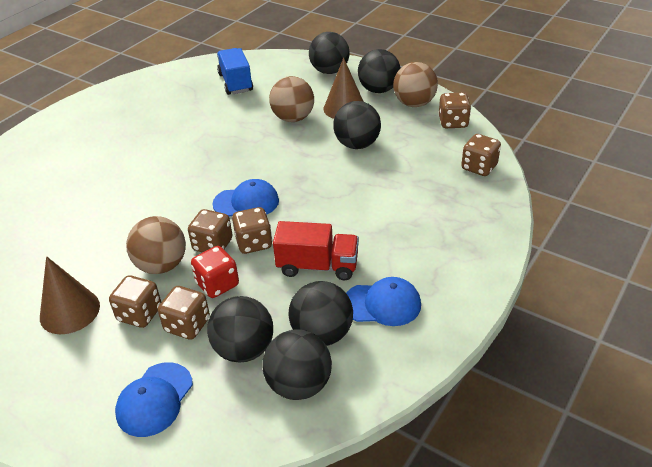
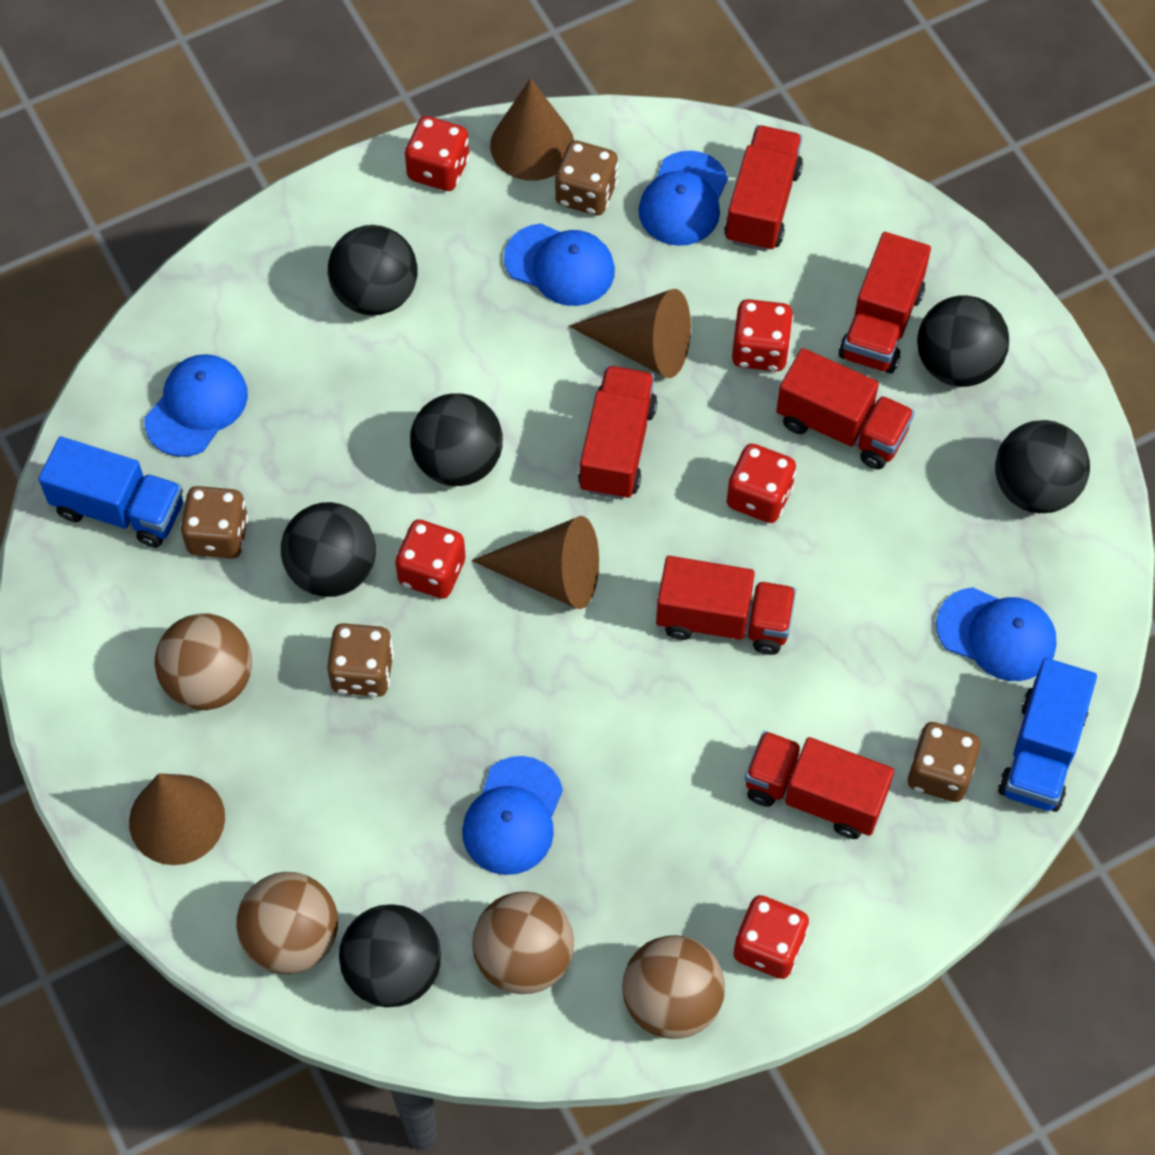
blue cap: 3 -> 5
blue truck: 1 -> 2
brown ball: 3 -> 4
brown cone: 2 -> 4
brown dice: 6 -> 4
red dice: 1 -> 5
red truck: 1 -> 6

